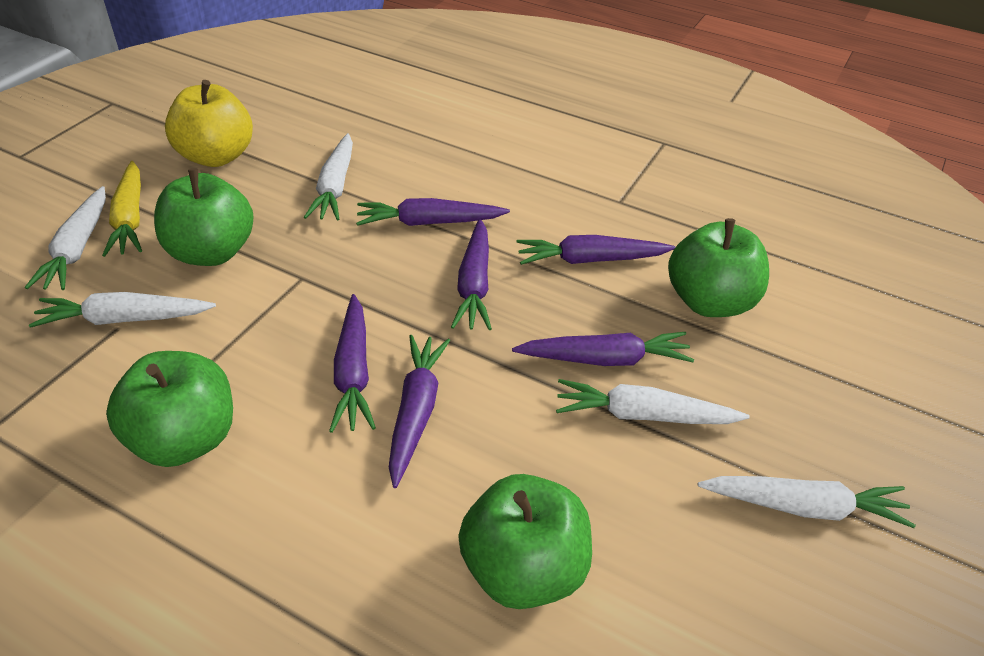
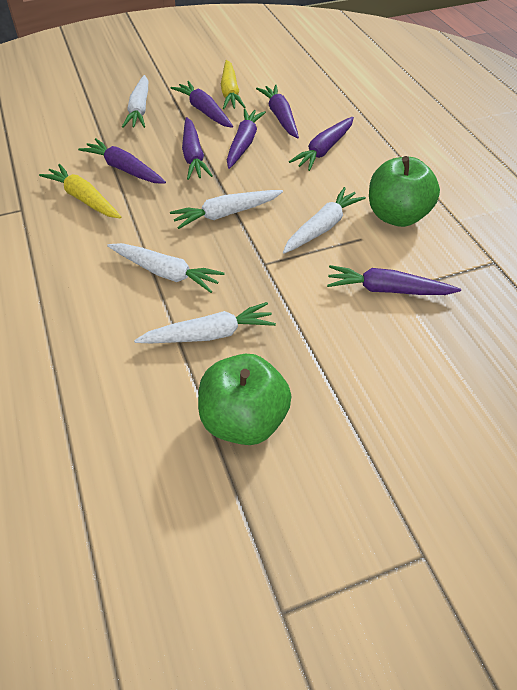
green apple: 4 -> 2
purple carrot: 6 -> 7
yellow apple: 1 -> 0
yellow carrot: 1 -> 2

